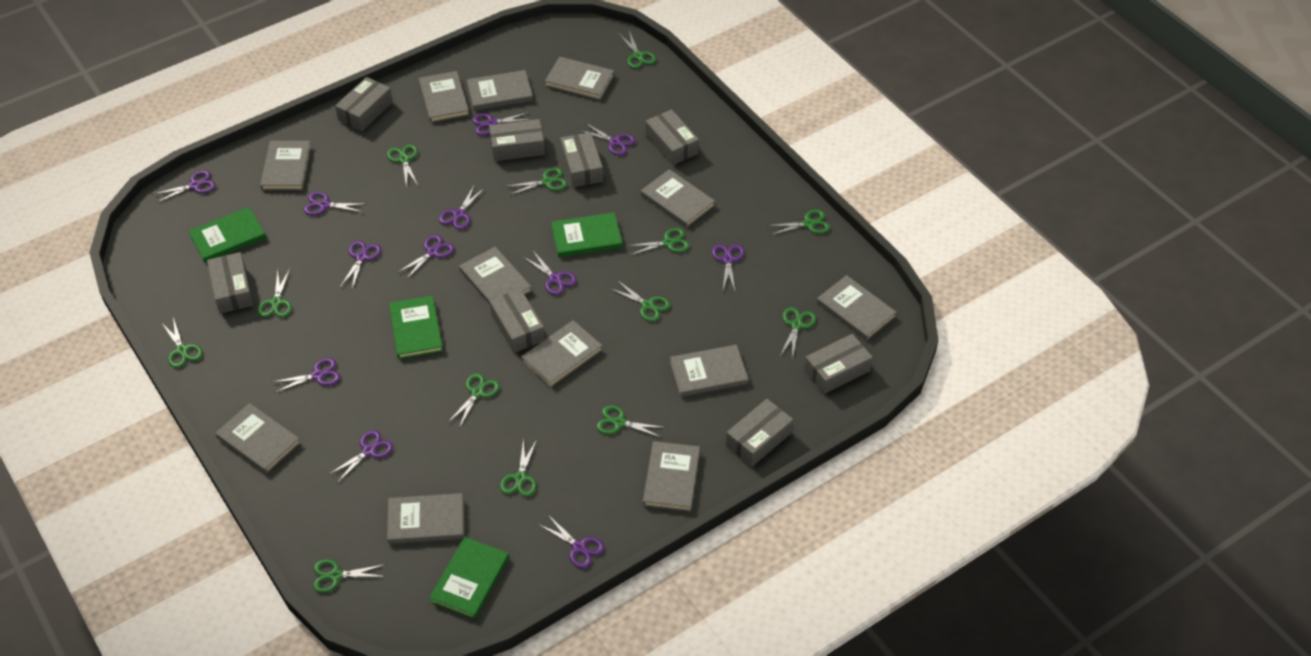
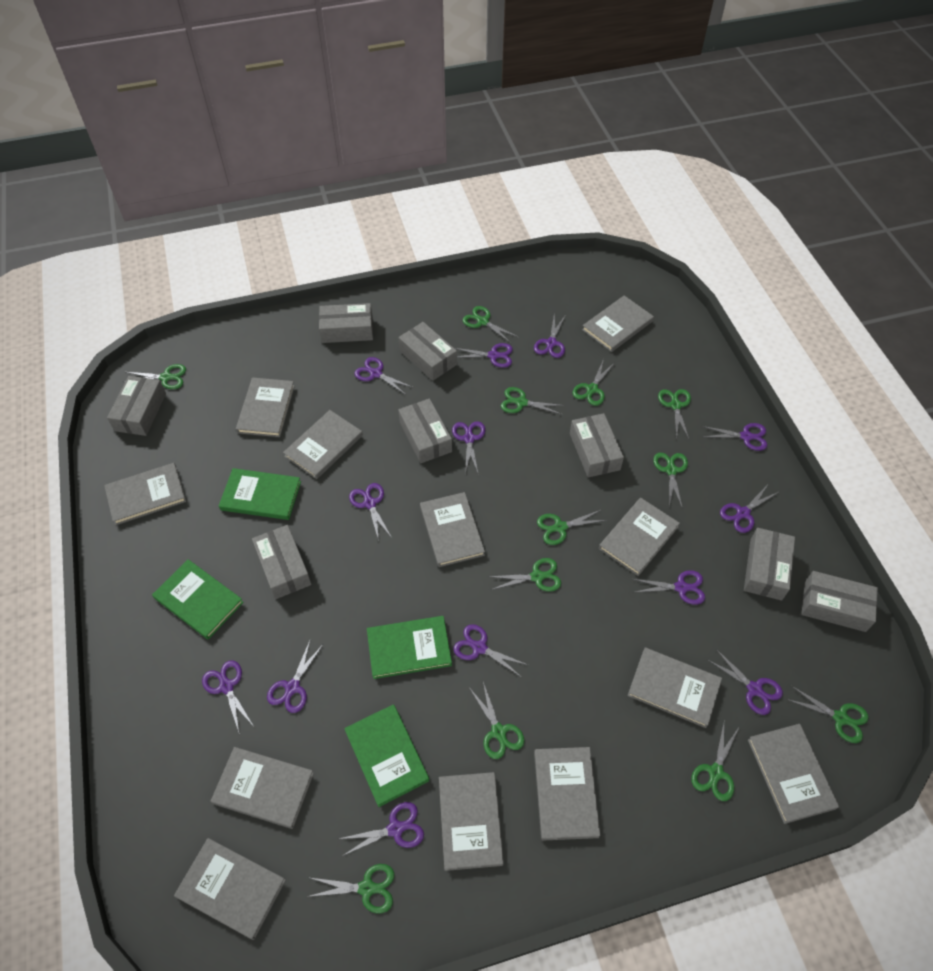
green scissors: 13 -> 12
purple scissors: 12 -> 13

